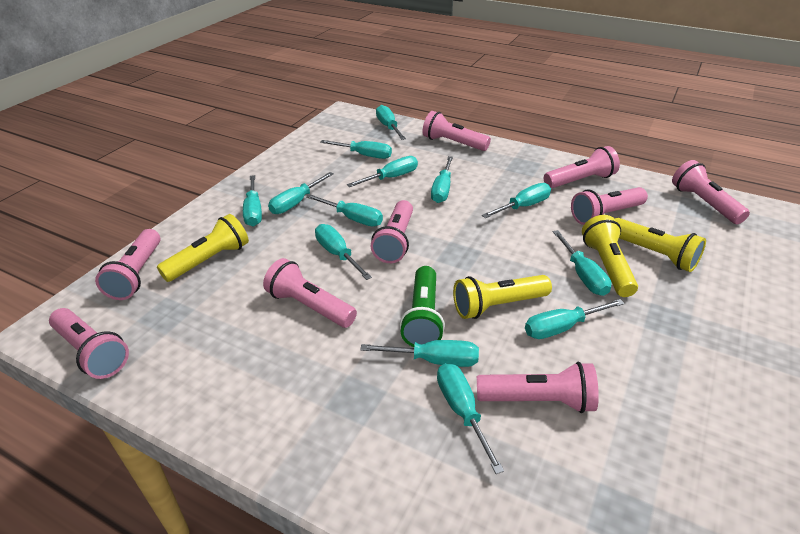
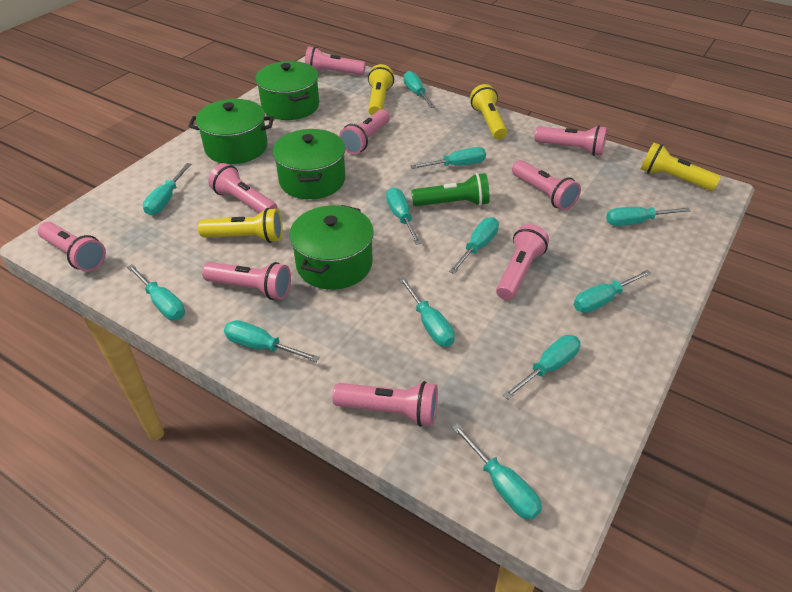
green pot: 0 -> 4
turquoise screwdriver: 13 -> 12

